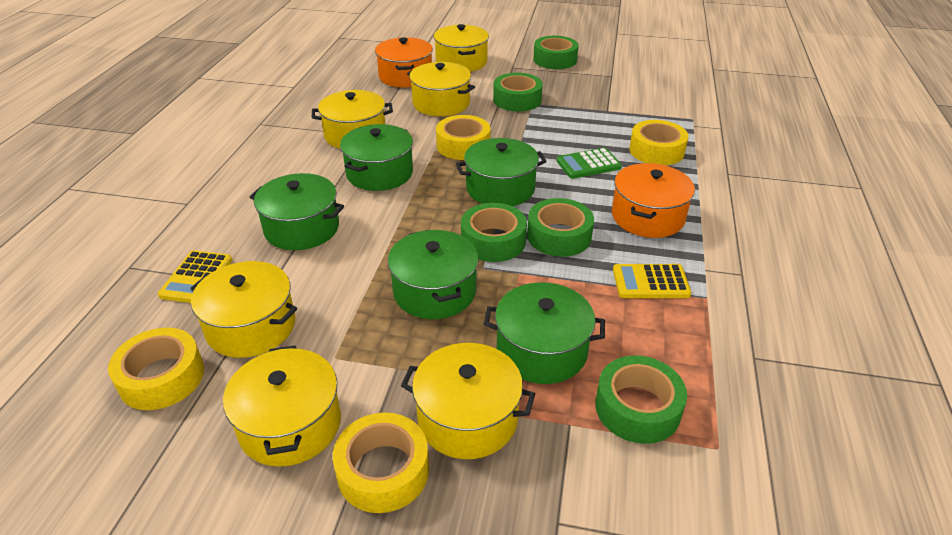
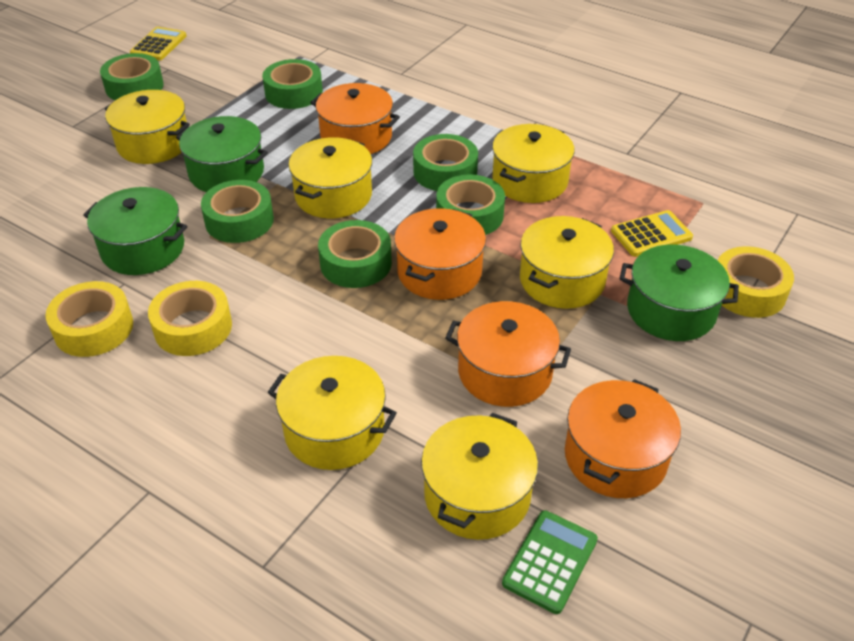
green pot: 5 -> 3
green tape: 5 -> 6
orange pot: 2 -> 4
yellow tape: 4 -> 3

